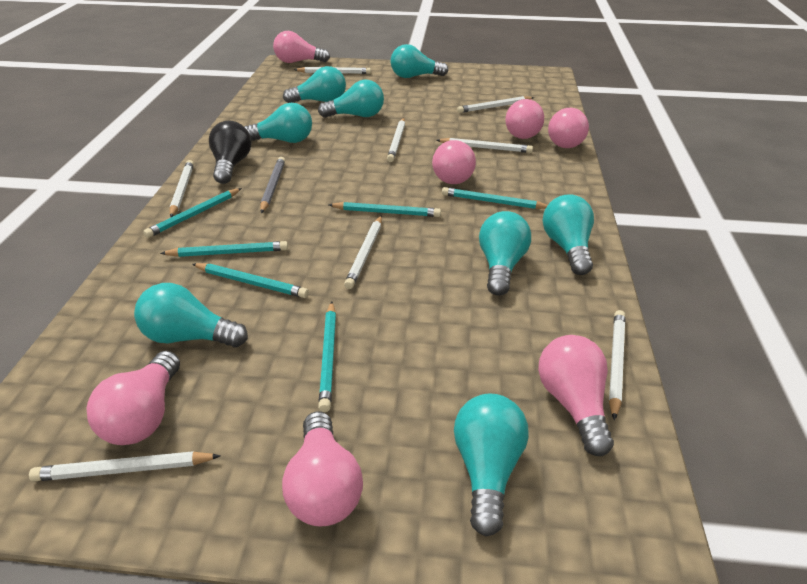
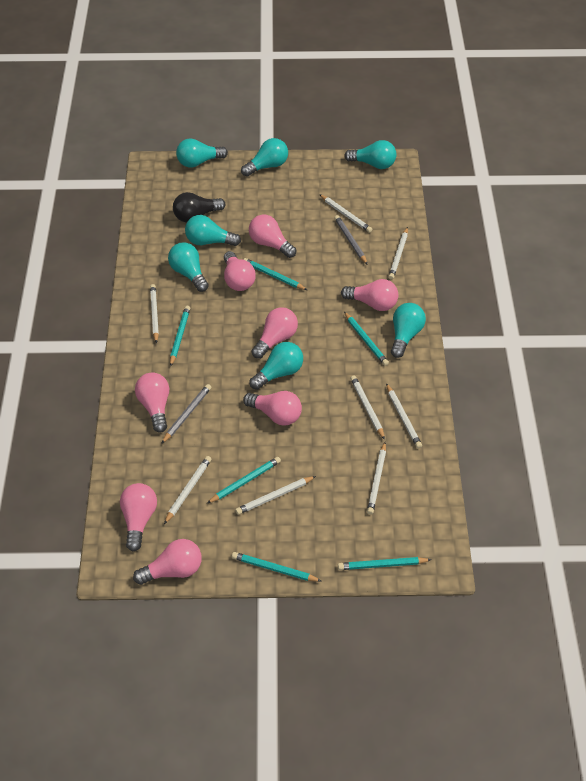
grey pencil: 1 -> 2
pink light bulb: 7 -> 8
turquoise light bulb: 8 -> 7

